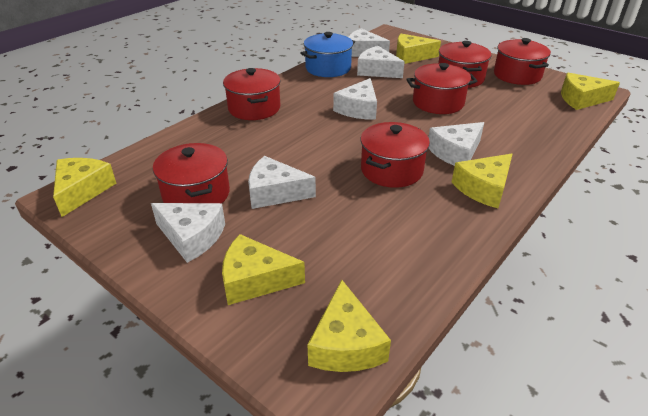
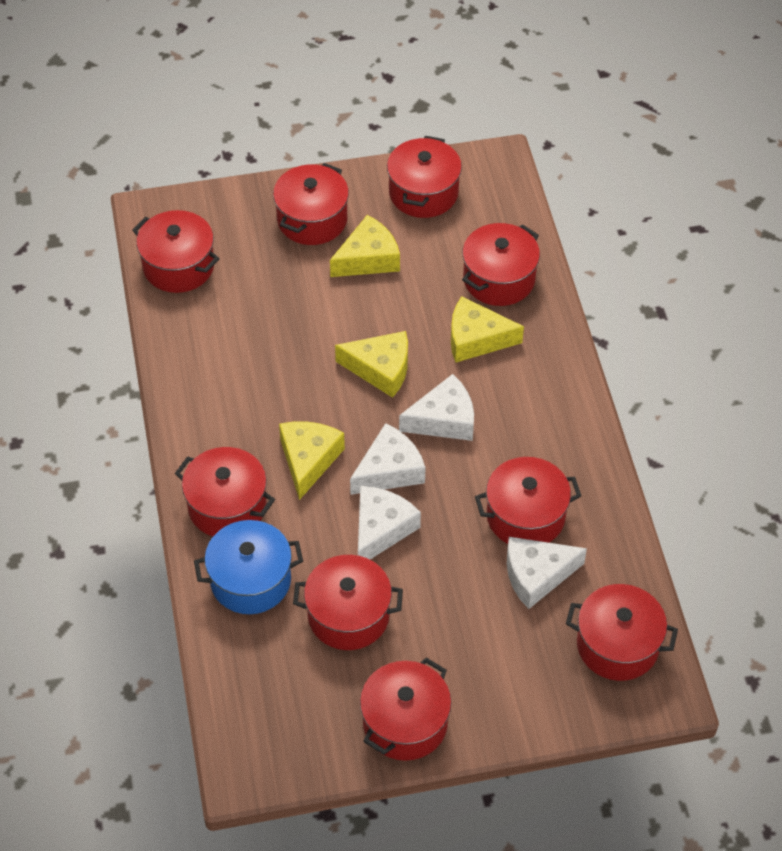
red pot: 6 -> 9
white cheese: 6 -> 4
yellow cheese: 6 -> 4

